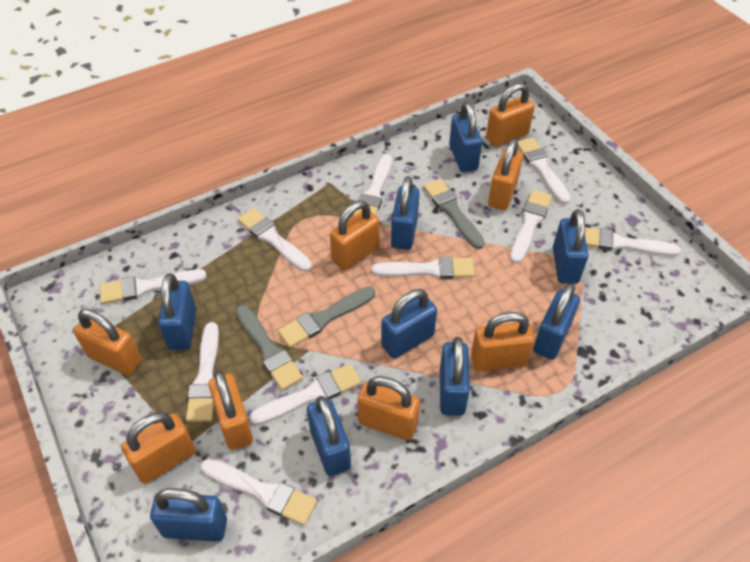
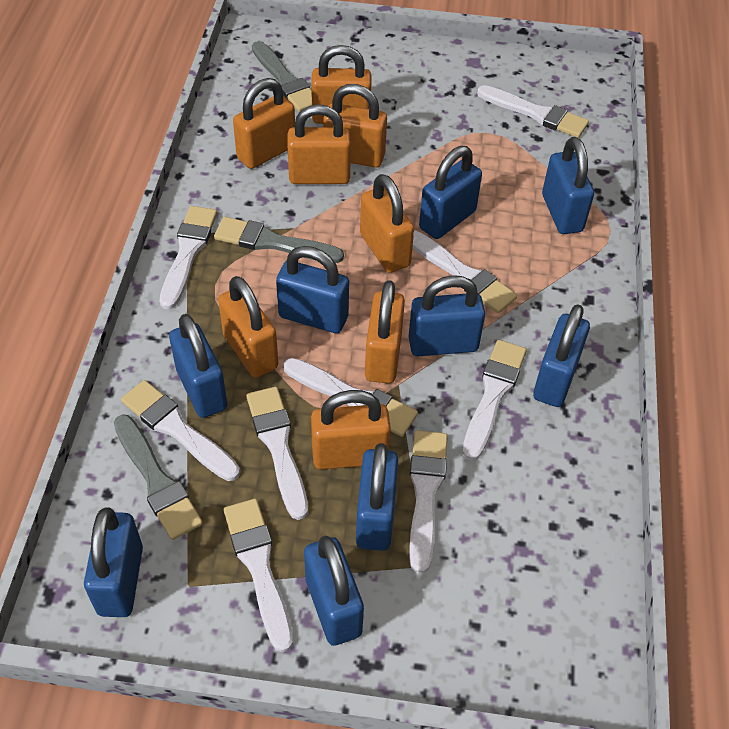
white brush: 10 -> 9

